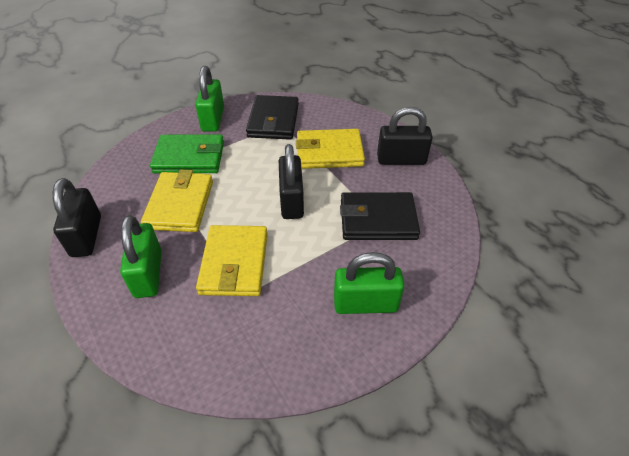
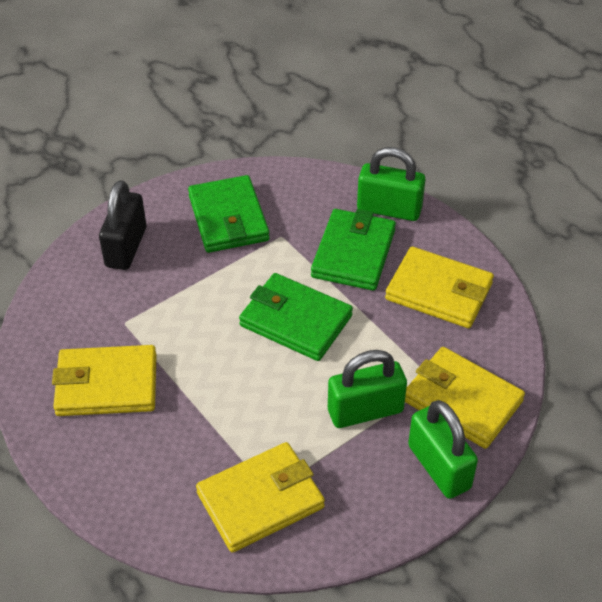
black padlock: 3 -> 1
black wallet: 2 -> 0
green wallet: 1 -> 3
yellow wallet: 3 -> 4

